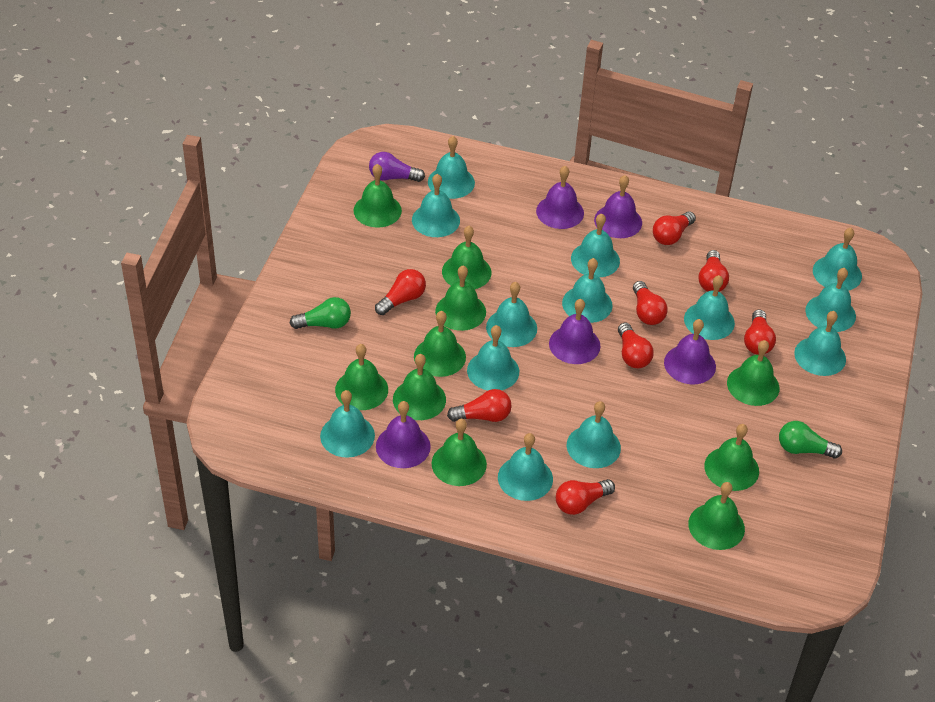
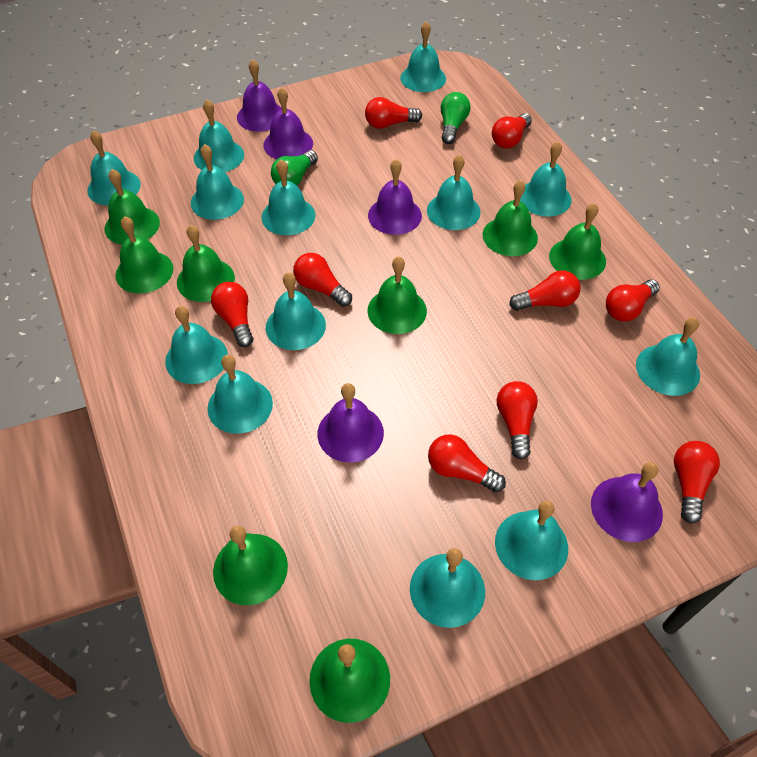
green bell: 10 -> 8
purple light bulb: 1 -> 0
red light bulb: 8 -> 9

